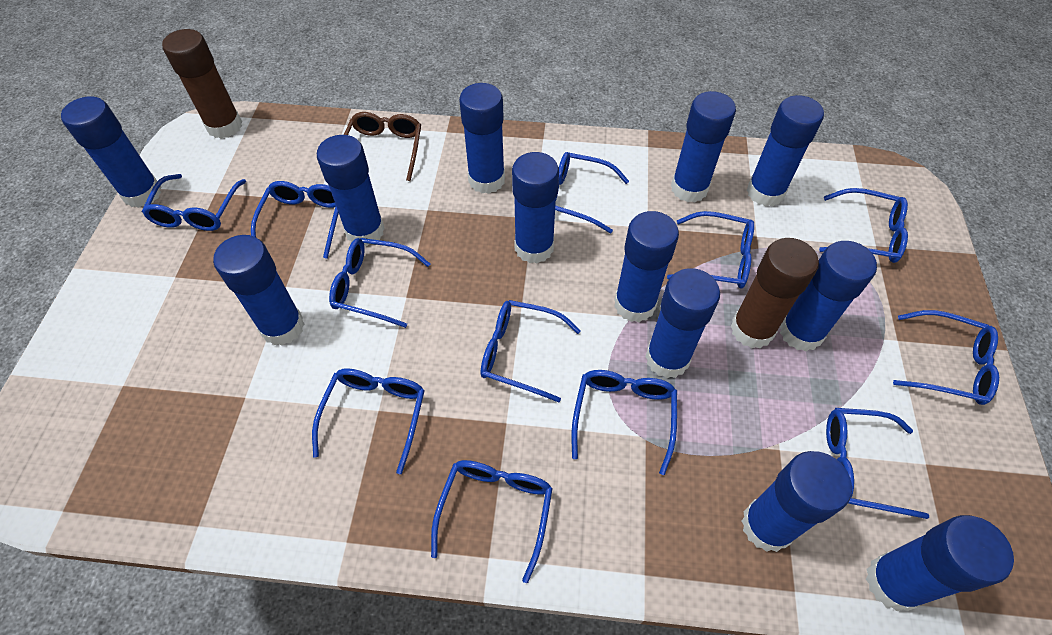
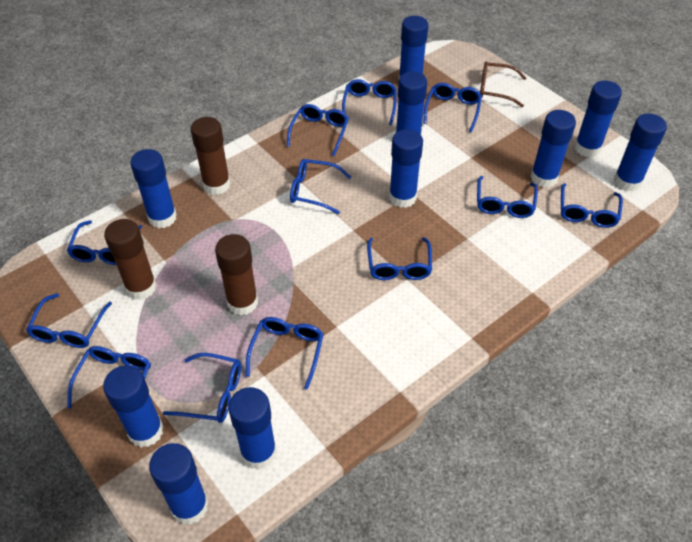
blue glue stick: 12 -> 10
brown glue stick: 2 -> 3

